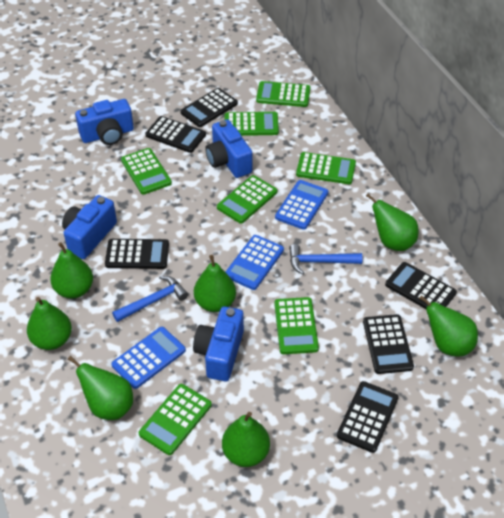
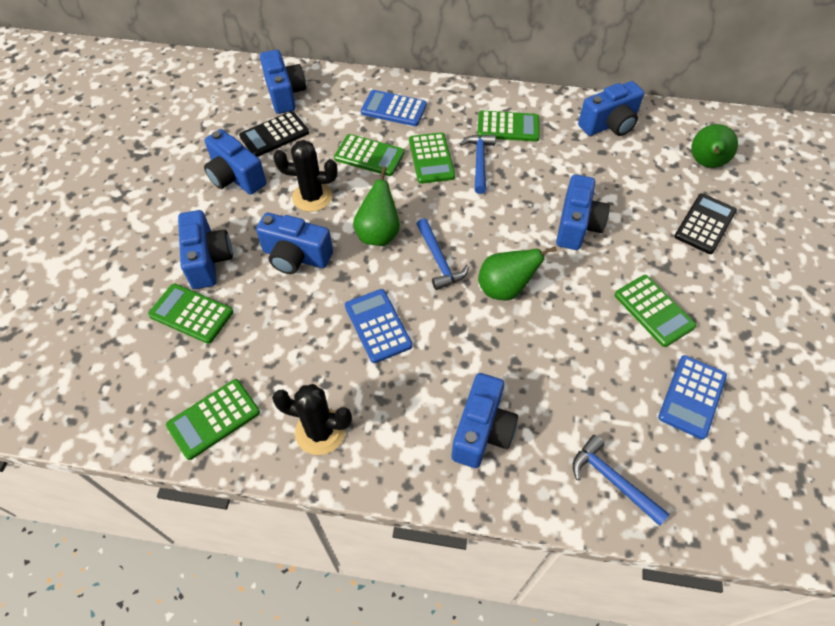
black cactus: 0 -> 2
black calculator: 6 -> 2
blue camera: 4 -> 7
blue hammer: 2 -> 3
green calculator: 7 -> 6
green pear: 7 -> 3

